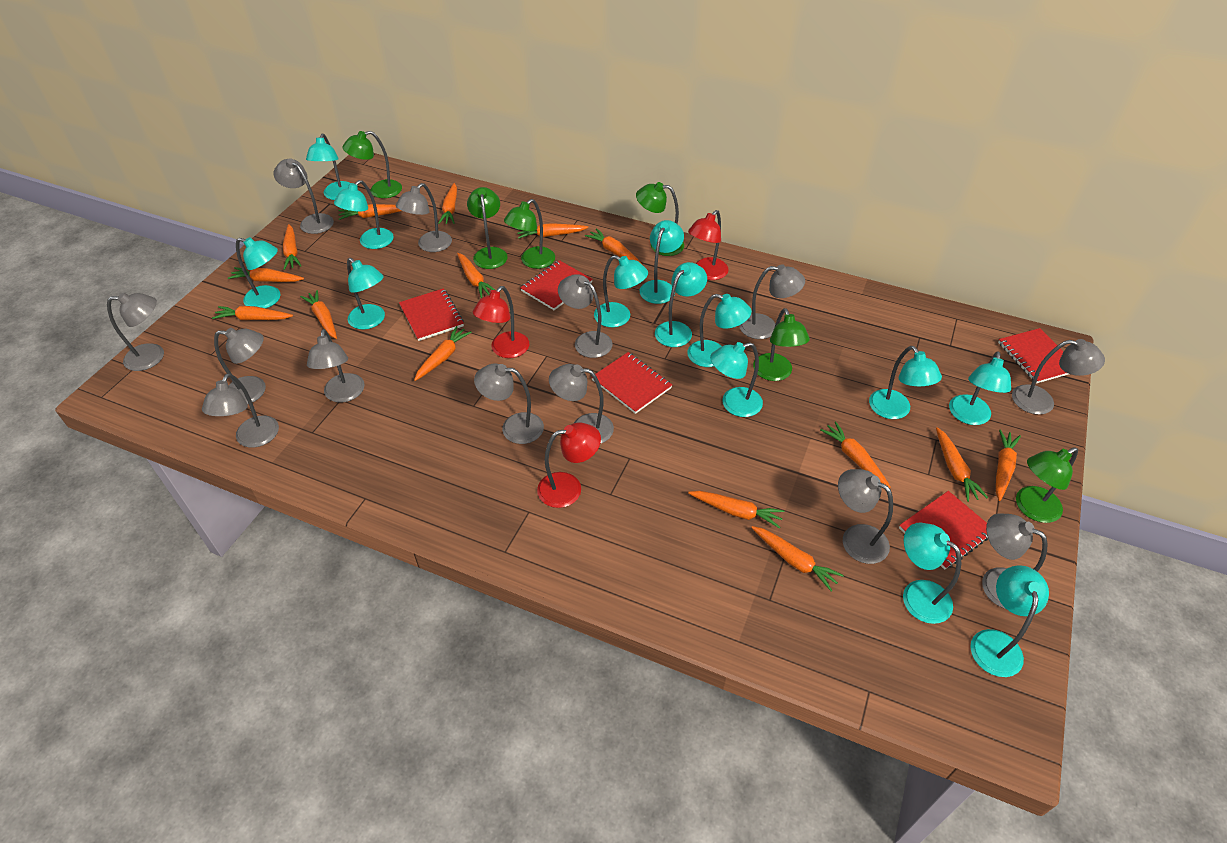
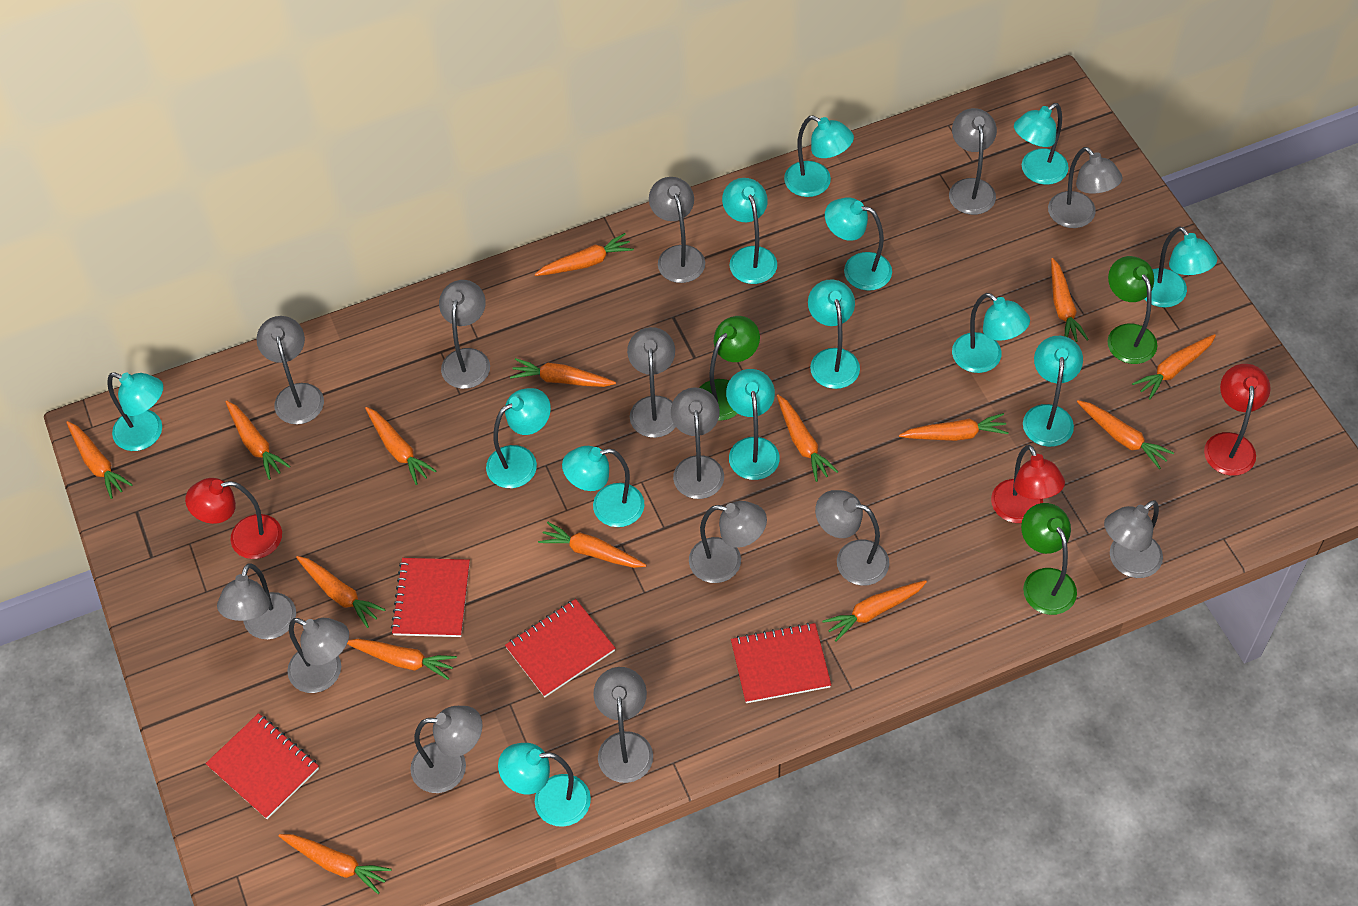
green lamp: 6 -> 3
grey lamp: 13 -> 14
red notebook: 5 -> 4

